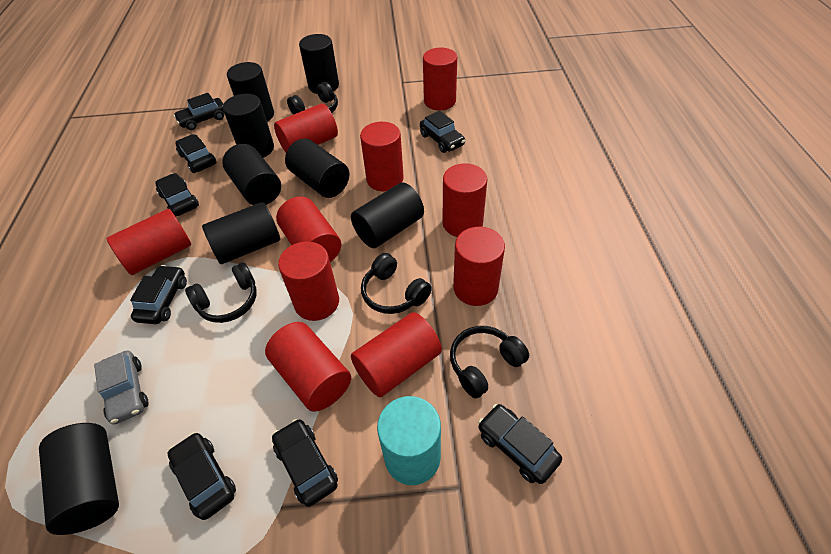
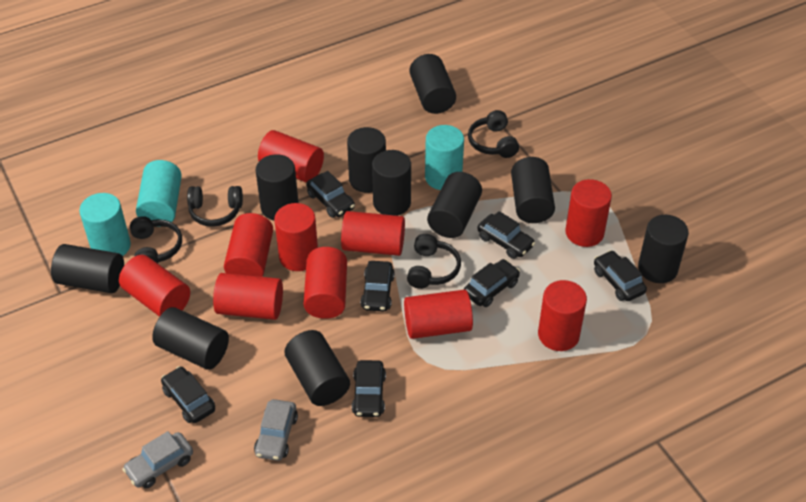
black car: 8 -> 7
black cylinder: 8 -> 10
grey car: 1 -> 2
turquoise cylinder: 1 -> 3

